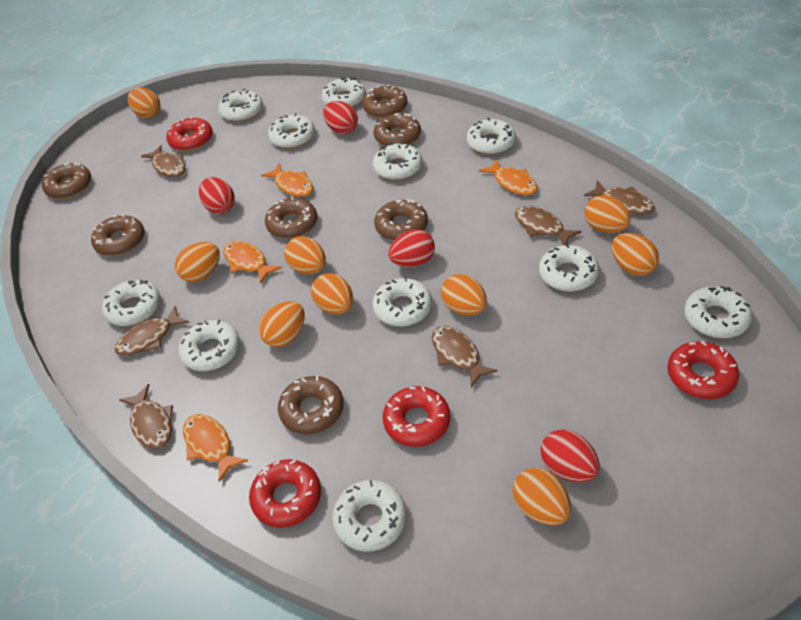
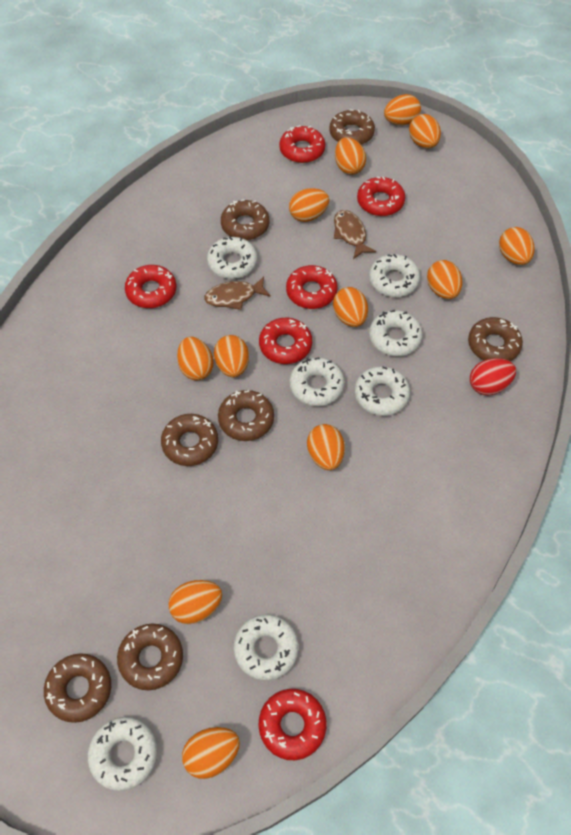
brown fish: 6 -> 2
orange egg: 9 -> 12
orange fish: 4 -> 0
red donut: 4 -> 6
red egg: 4 -> 1
white donut: 11 -> 7

